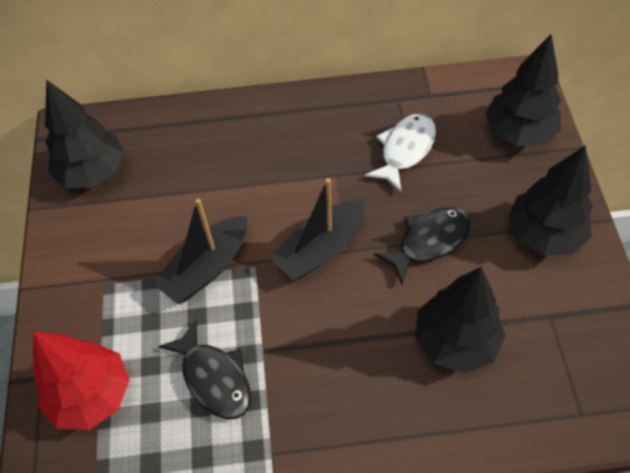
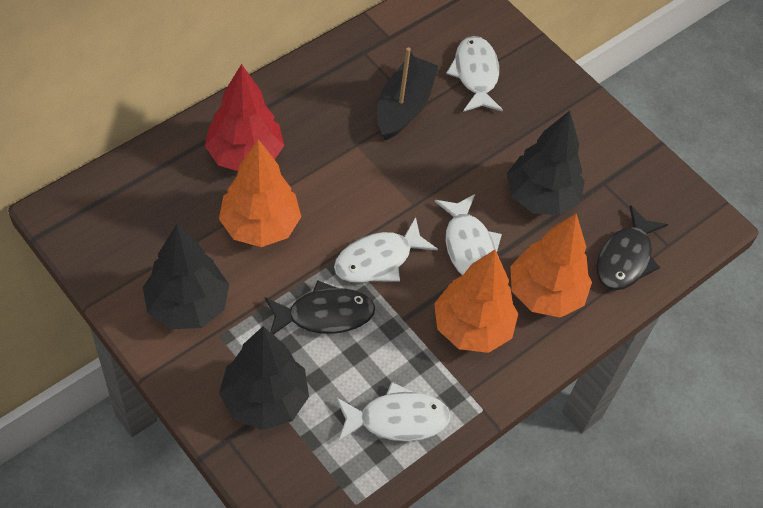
black boat: 2 -> 1
black tree: 4 -> 3
orange tree: 0 -> 3
white fish: 1 -> 4

